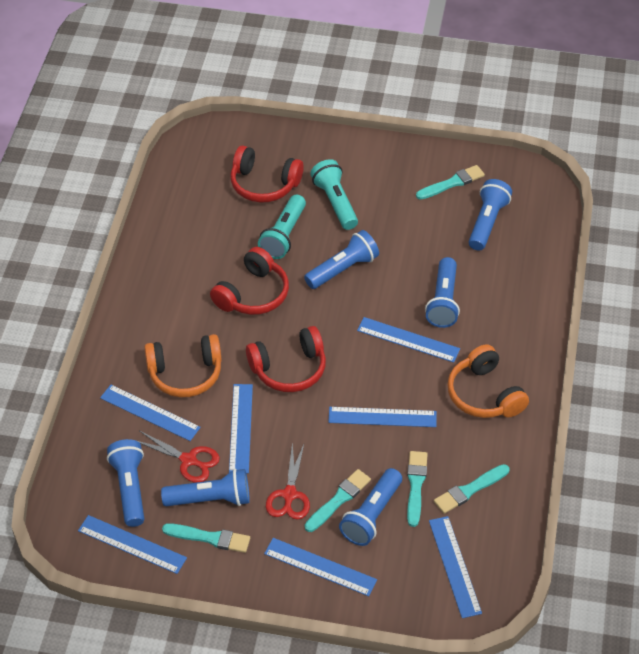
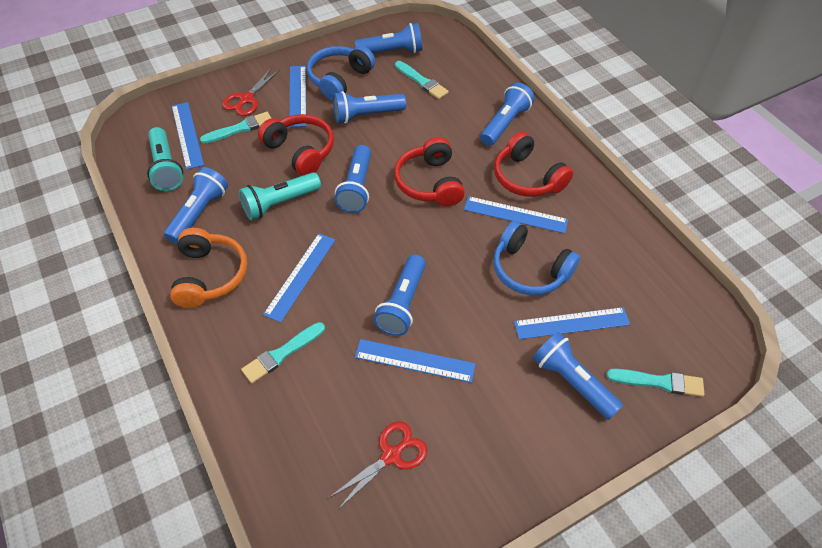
blue flashlight: 6 -> 7
blue headphones: 0 -> 2
blue ruler: 7 -> 6
orange headphones: 2 -> 1
turquoise brush: 5 -> 4

